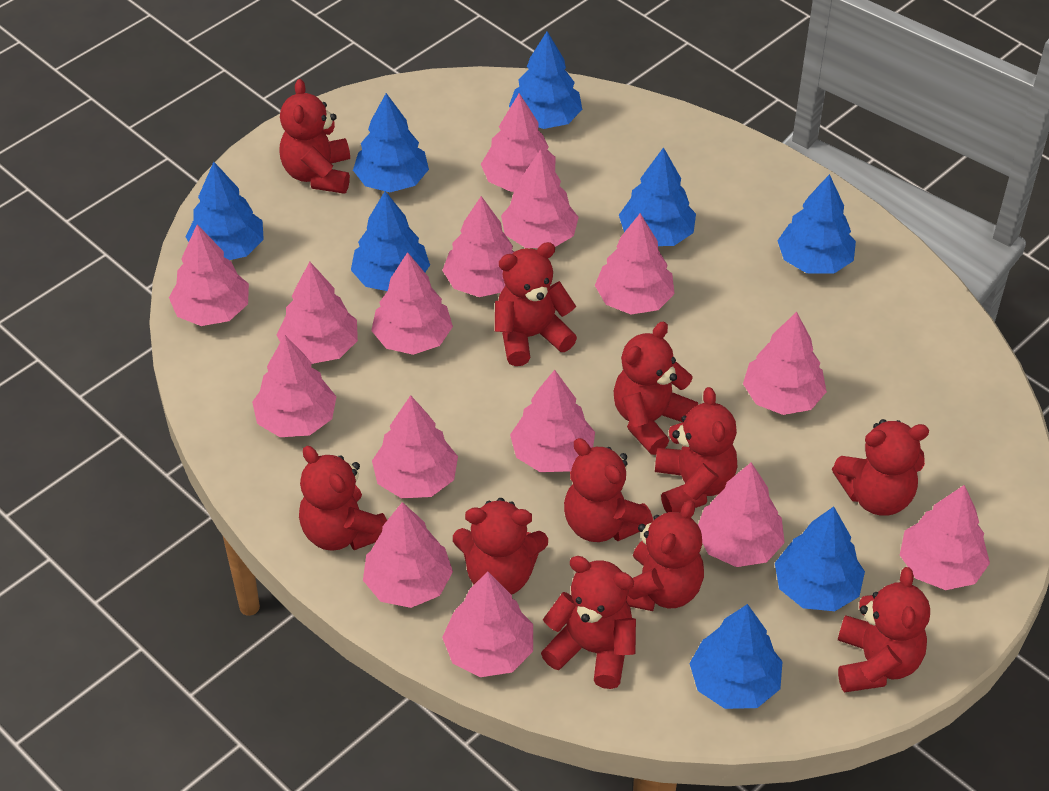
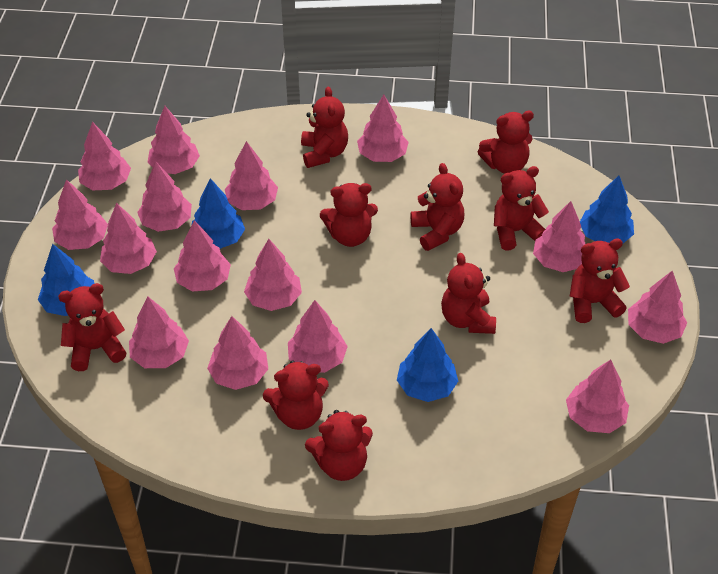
blue tree: 8 -> 4
red teddy bear: 11 -> 10

